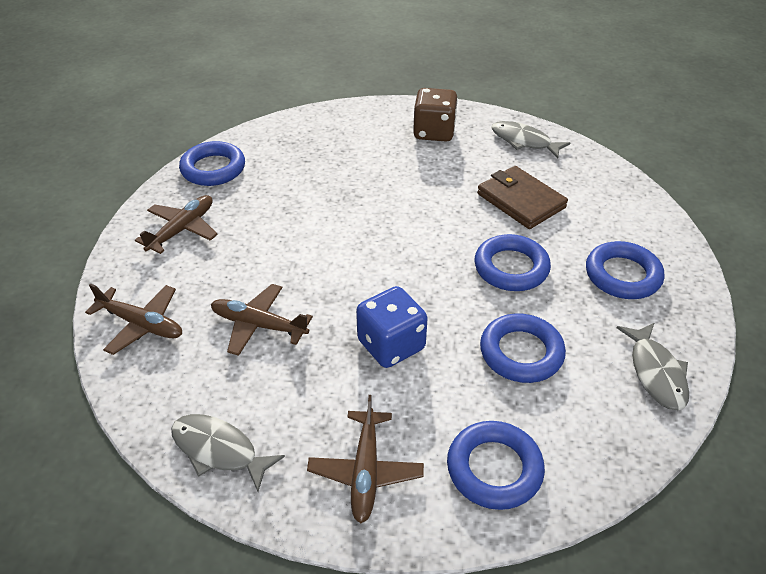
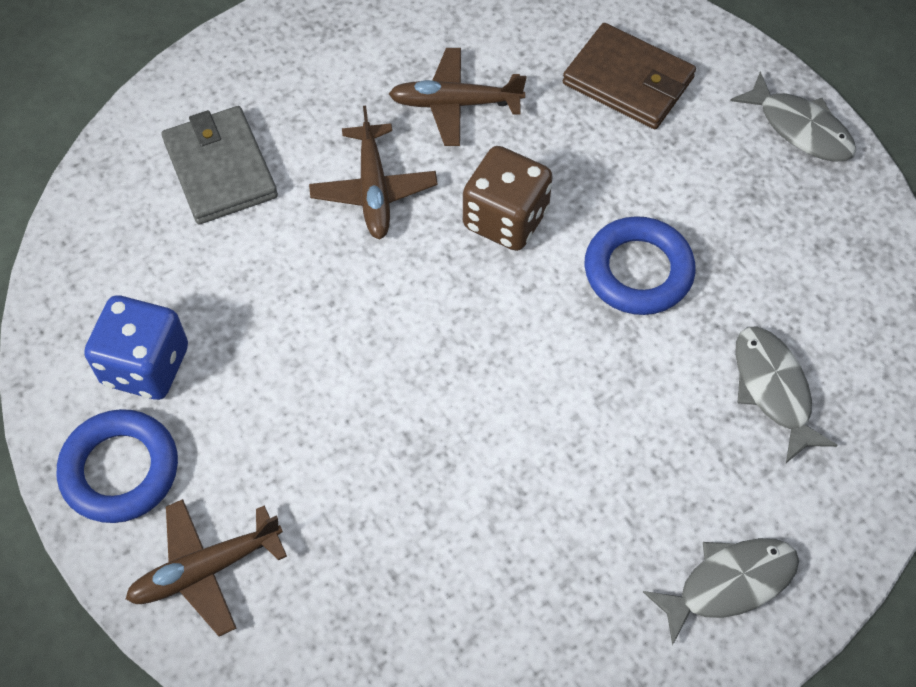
blue ring: 5 -> 2
brown plane: 4 -> 3
grey wallet: 0 -> 1

